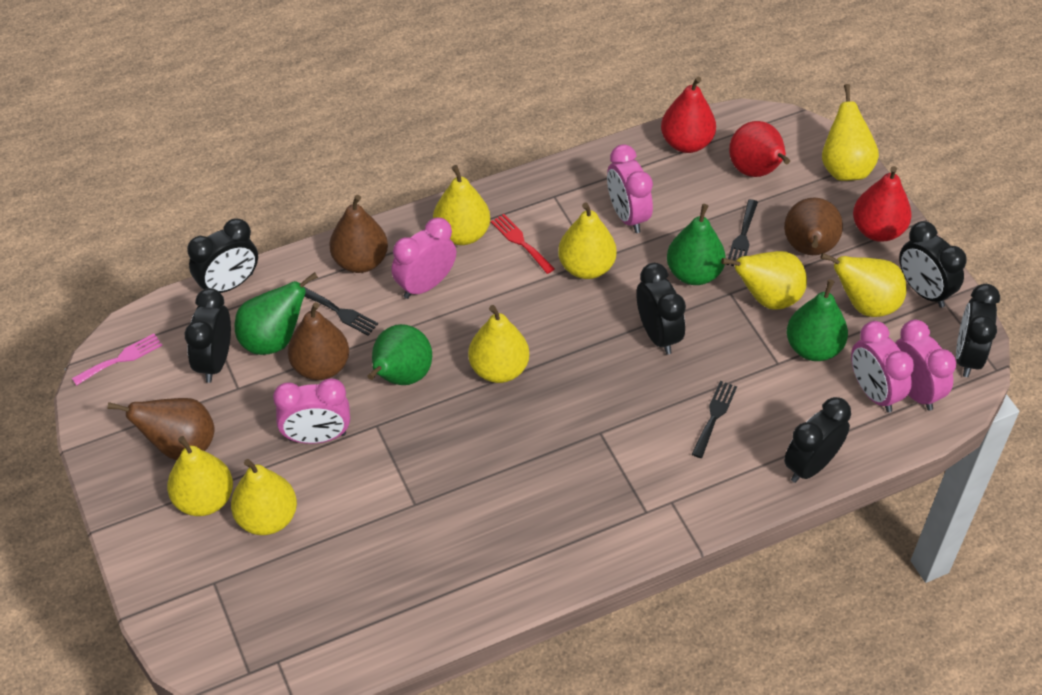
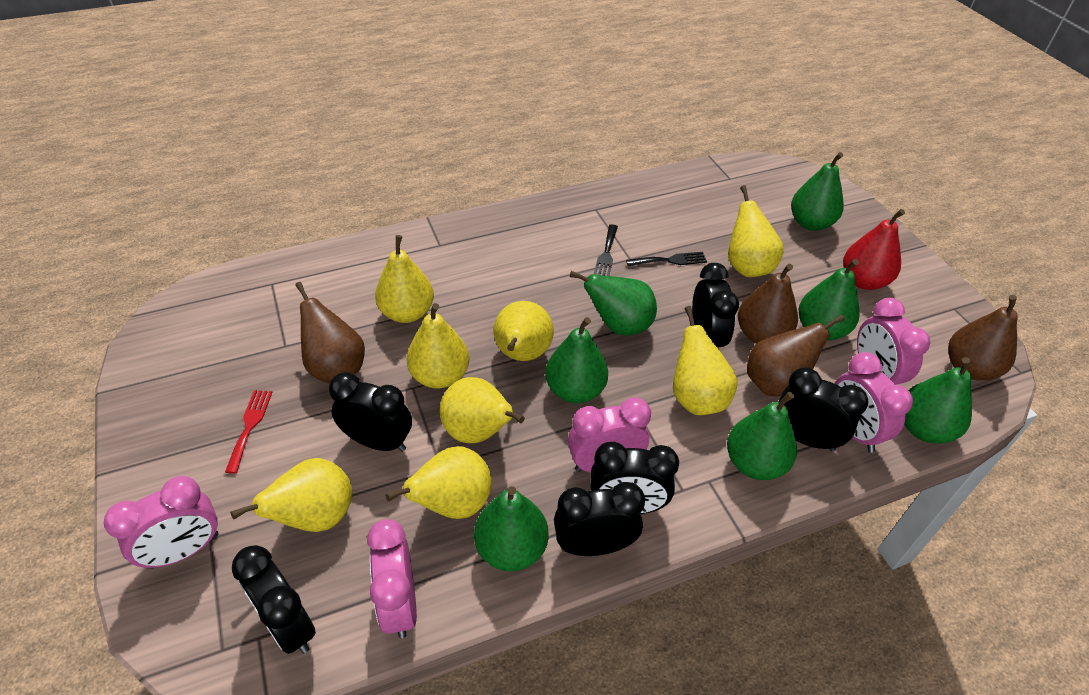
black fork: 3 -> 2
green pear: 4 -> 7
pink fork: 1 -> 0
red pear: 3 -> 1

